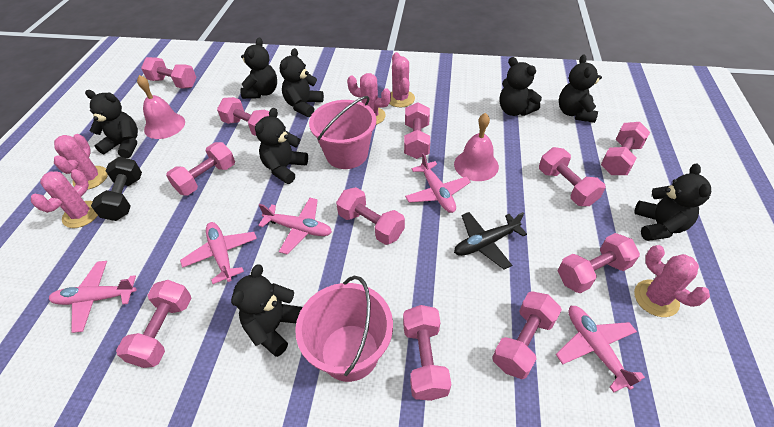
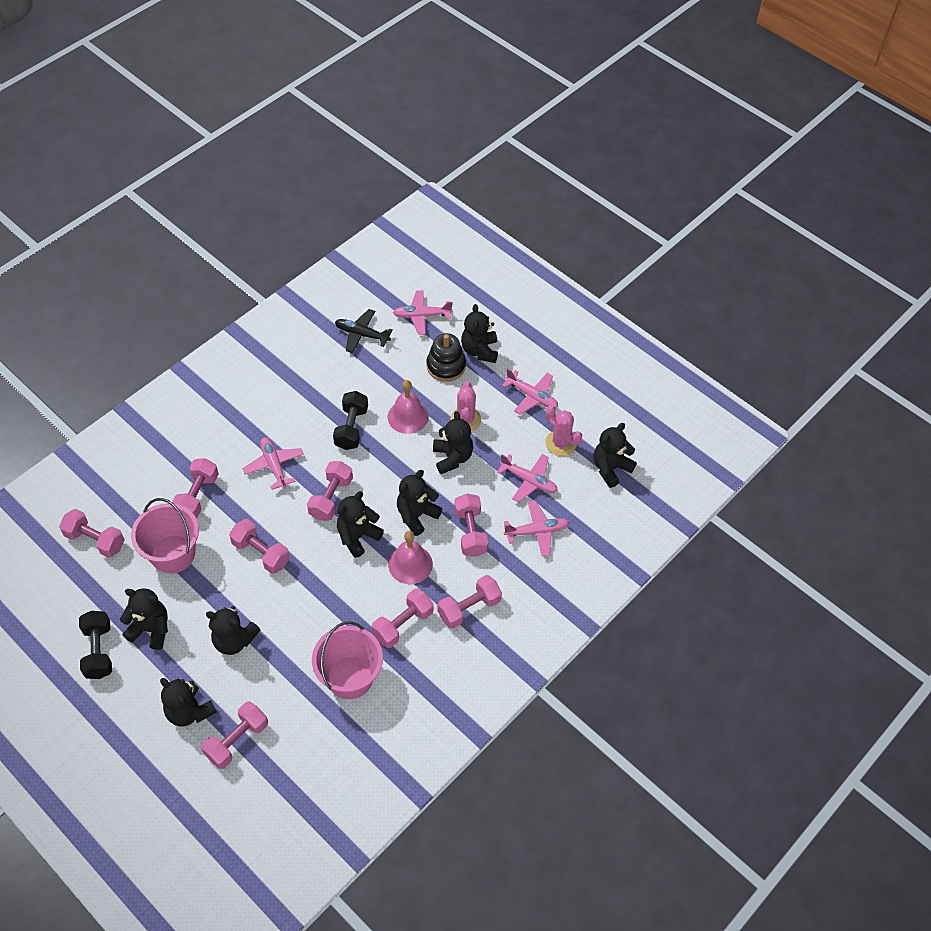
black dumbbell: 1 -> 2
black stacking toy: 0 -> 1
pink cactus: 5 -> 2
pink dumbbell: 11 -> 8

